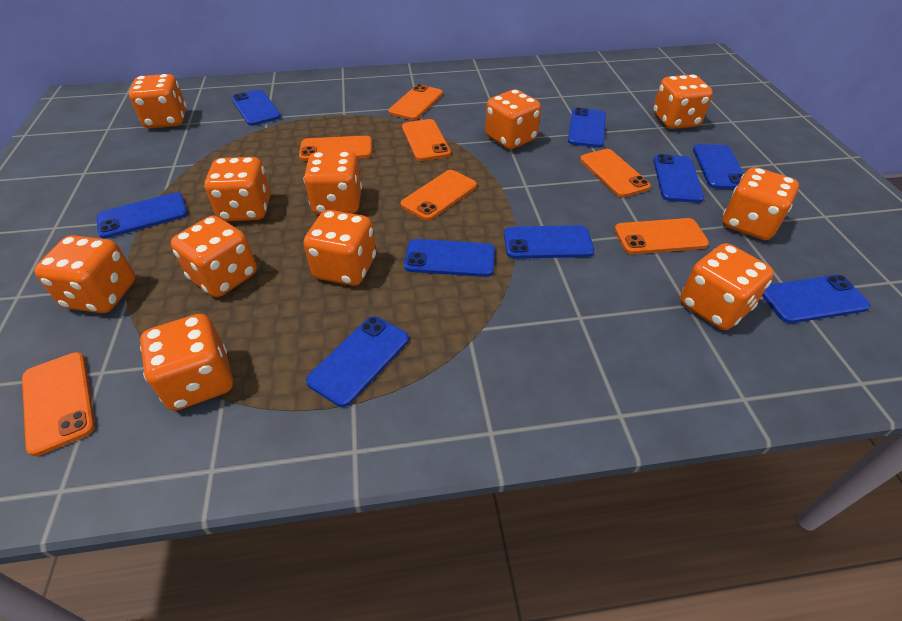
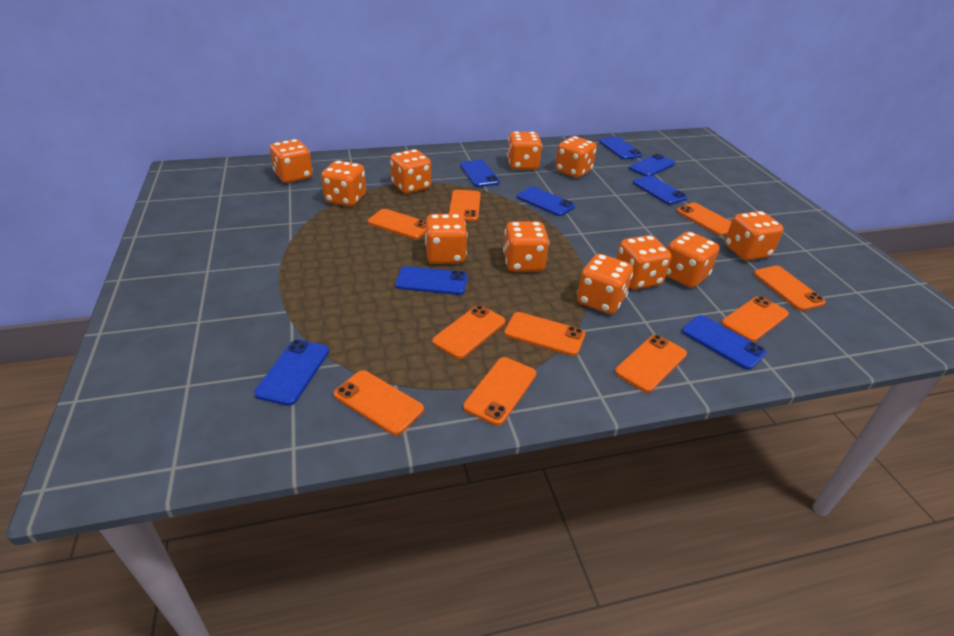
blue phone: 9 -> 8
orange phone: 7 -> 10

